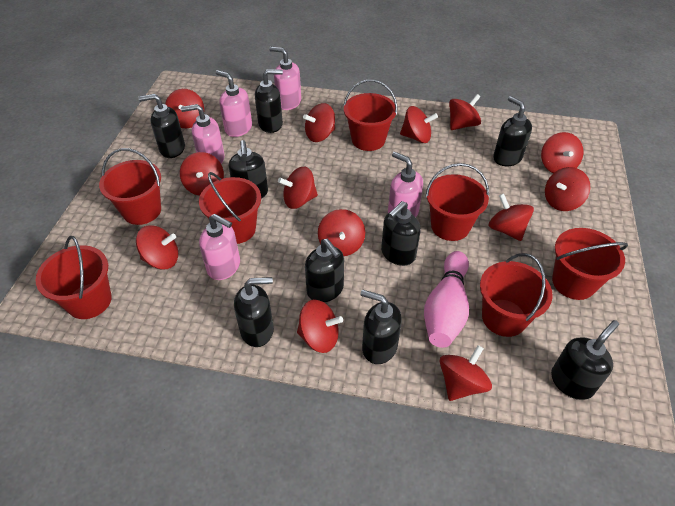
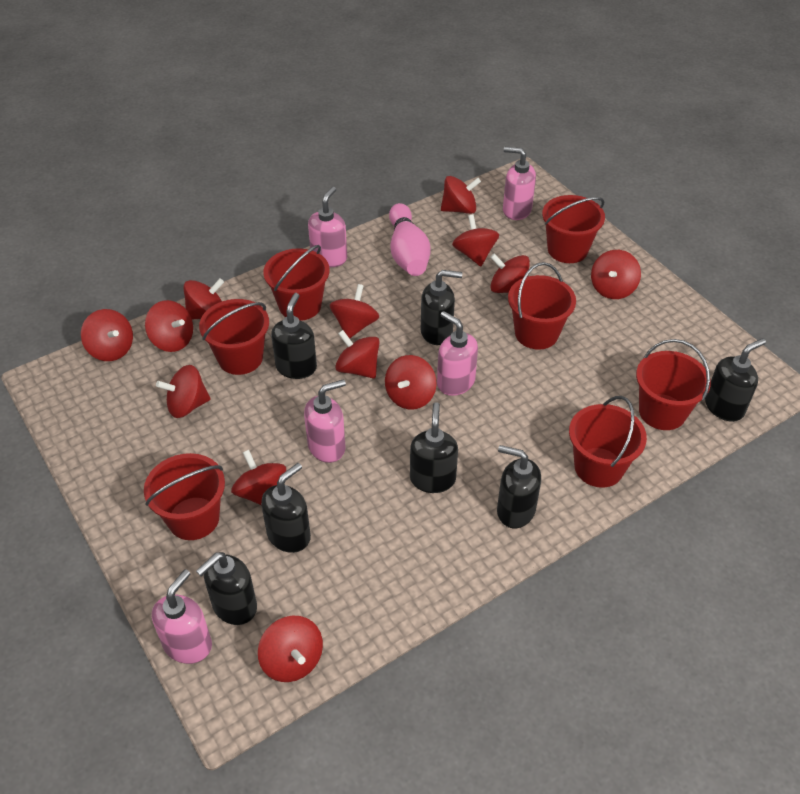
black soap dispenser: 9 -> 7

